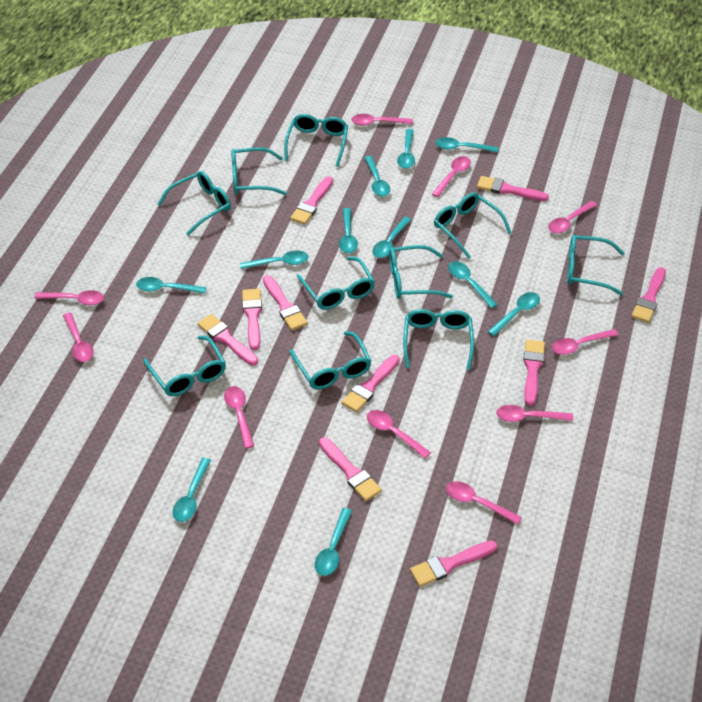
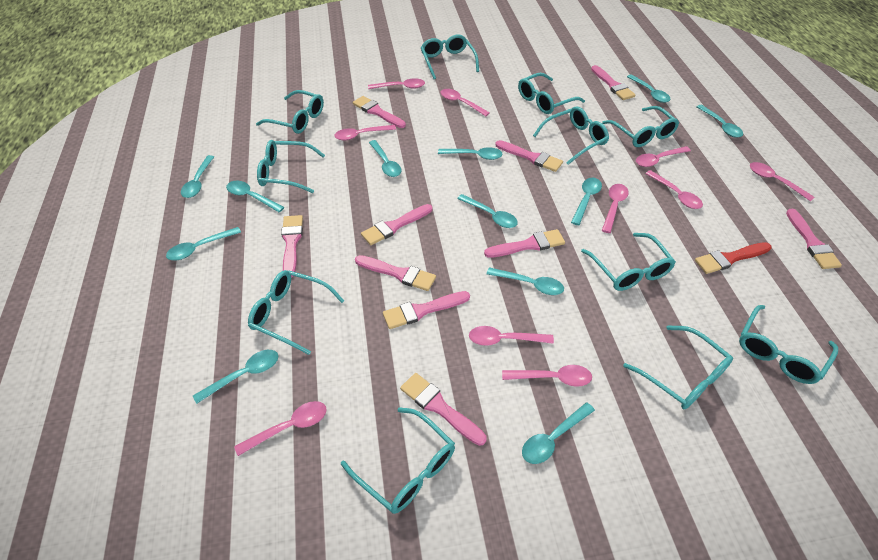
red brush: 0 -> 1
turquoise glasses: 10 -> 11
turquoise spoon: 11 -> 12

